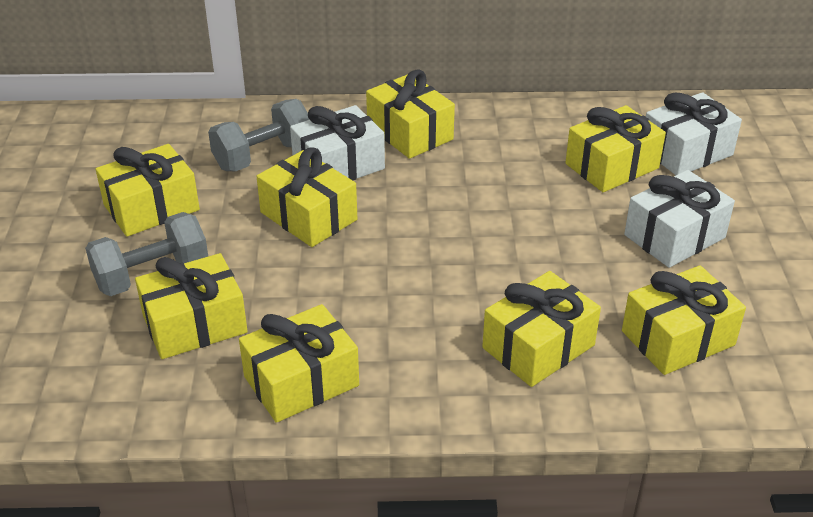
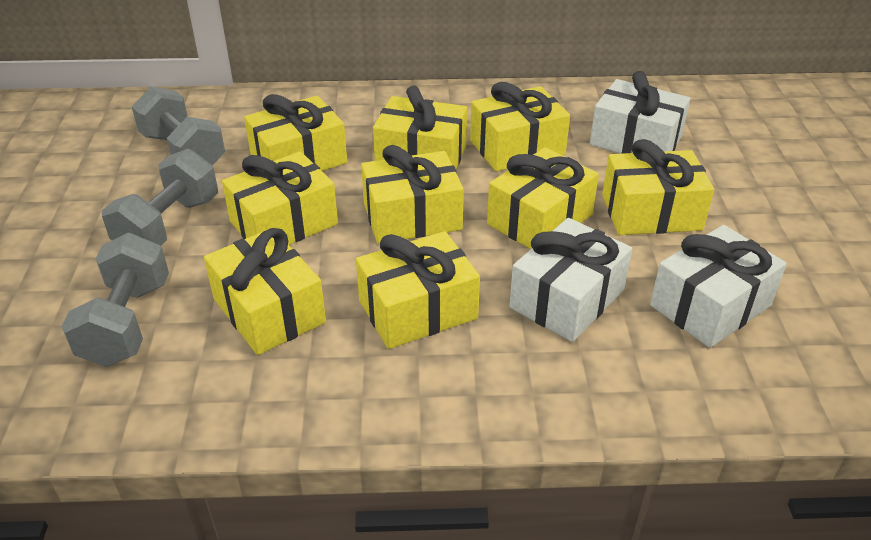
grey dumbbell: 2 -> 3
yellow gift: 8 -> 9

